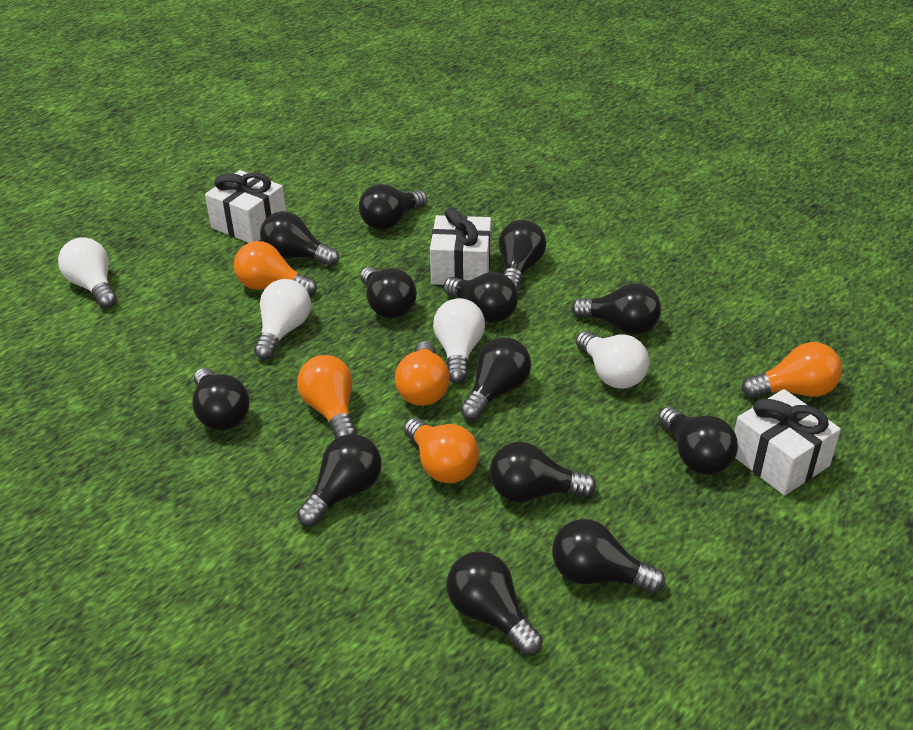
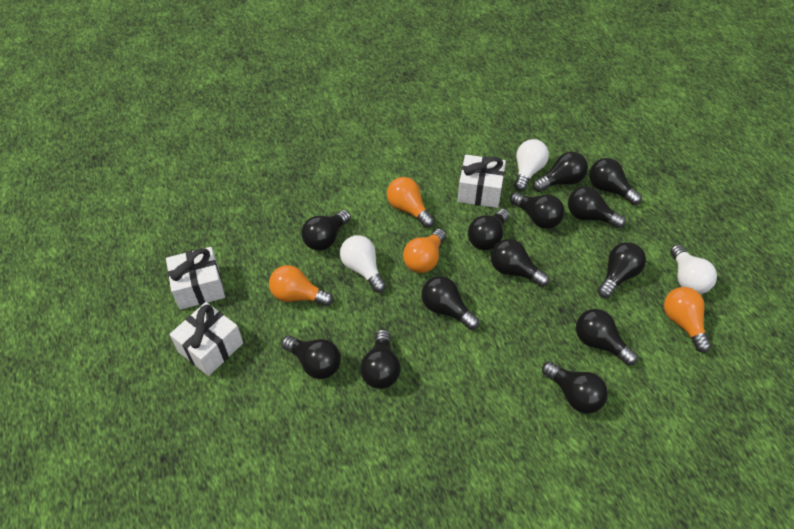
orange light bulb: 5 -> 4
white light bulb: 4 -> 3

